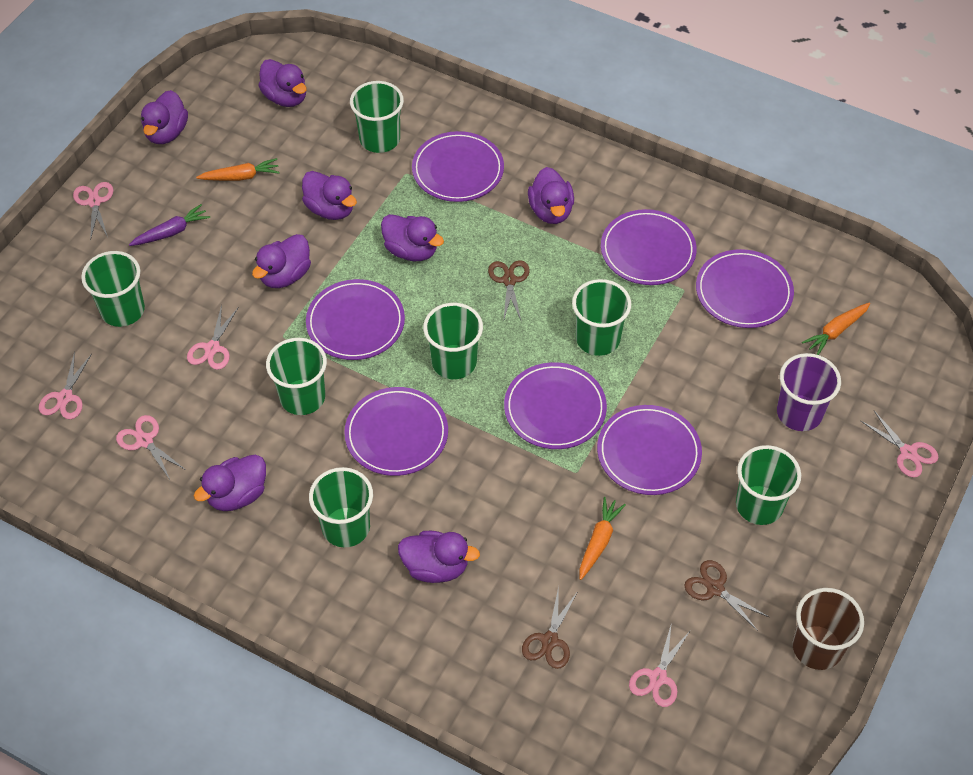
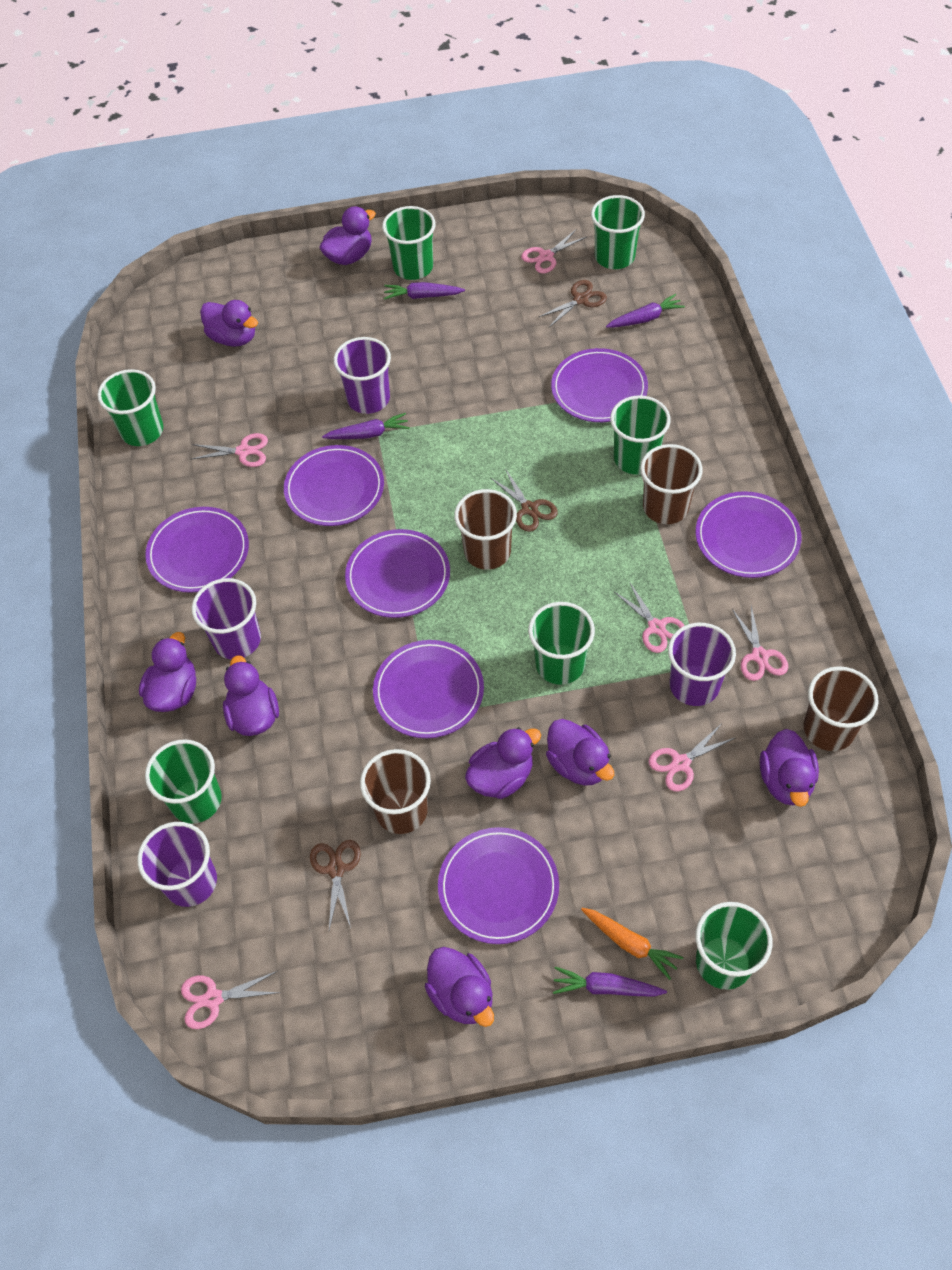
brown cup: 1 -> 4
orange carrot: 3 -> 1
purple carrot: 1 -> 4
purple cup: 1 -> 4

